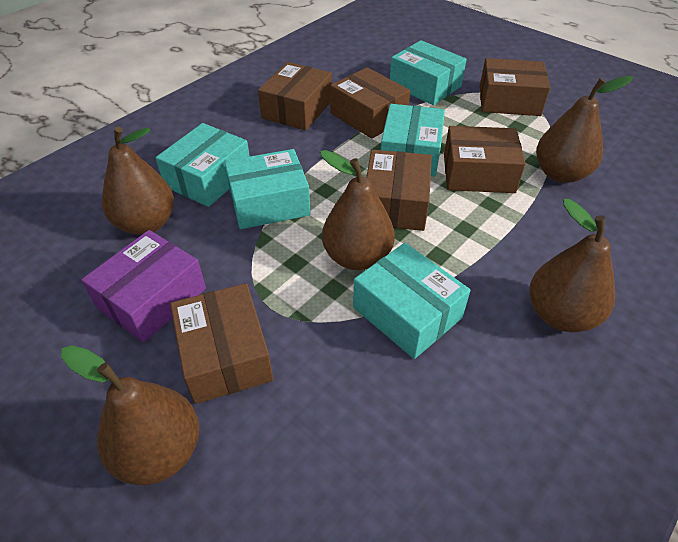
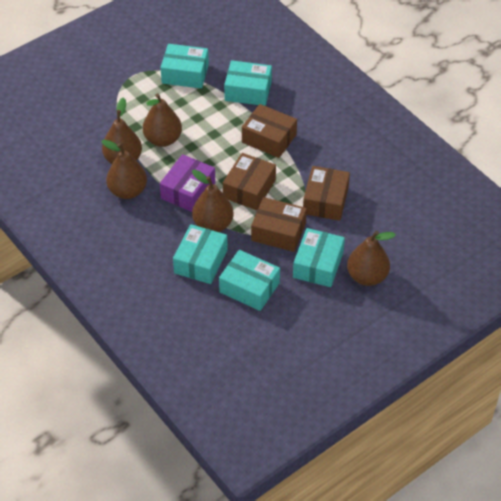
brown box: 6 -> 4

